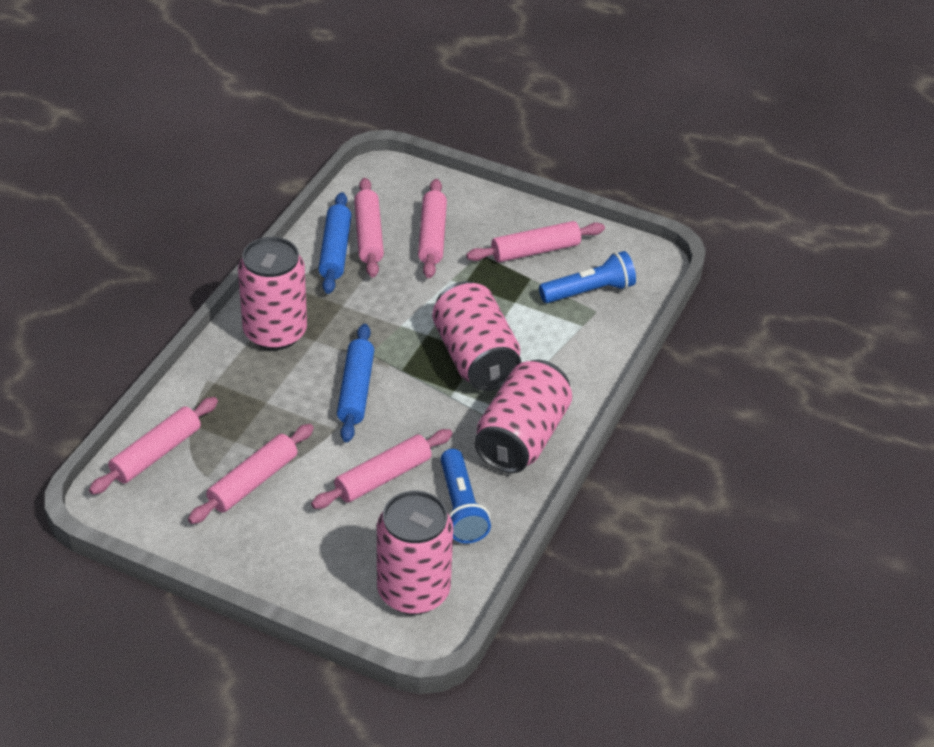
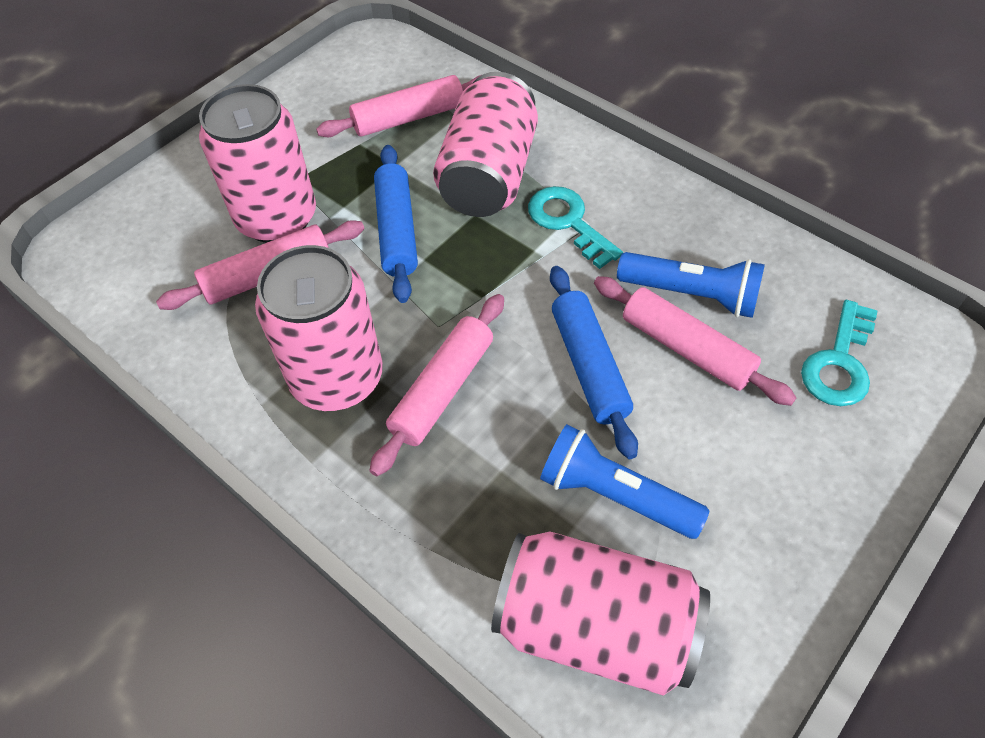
pink rolling pin: 6 -> 4
turquoise key: 0 -> 2

